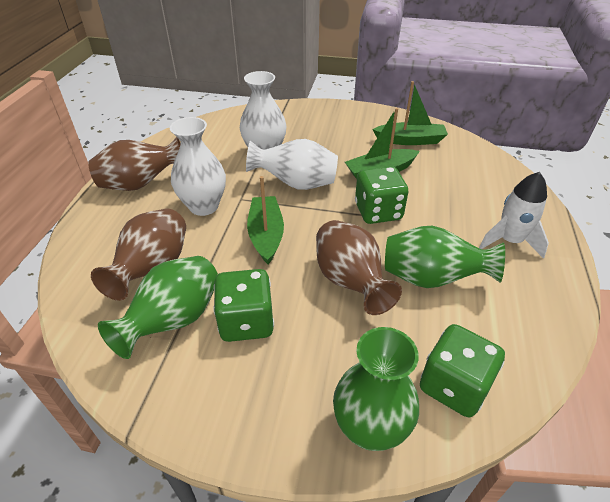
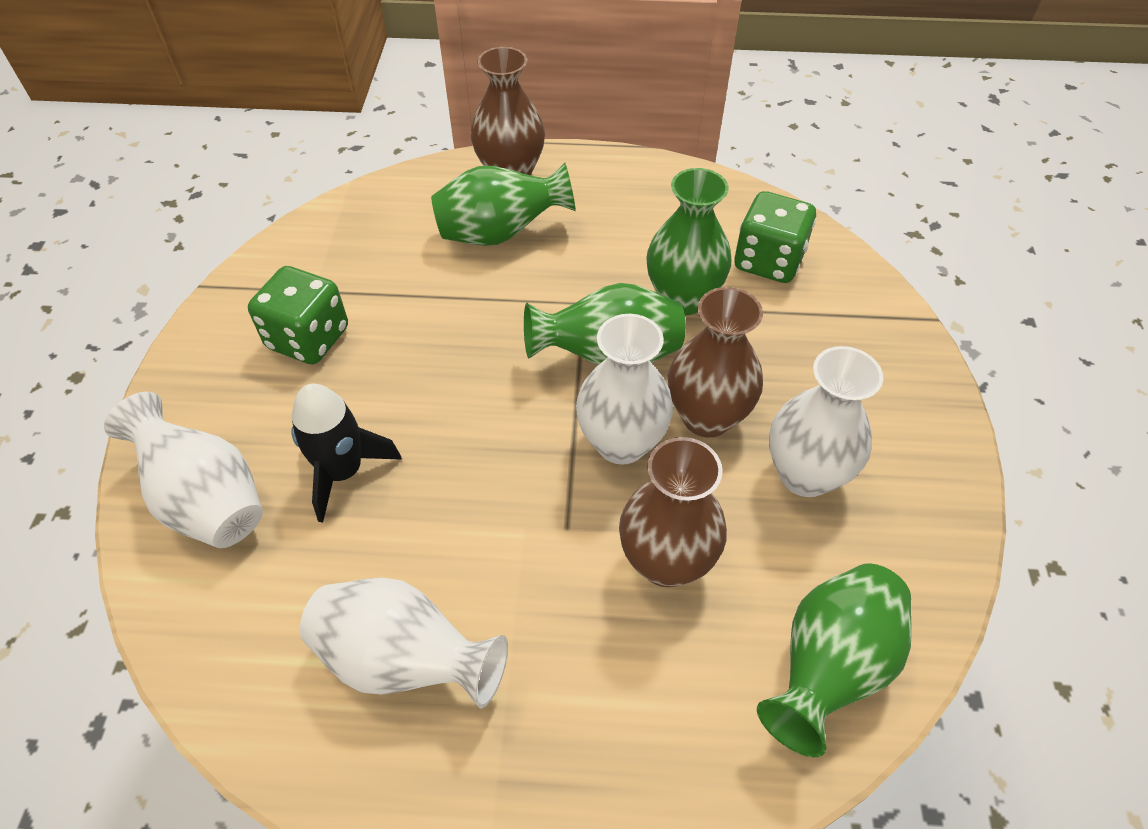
black rocket: 0 -> 1
green boat: 3 -> 0
green dice: 3 -> 2
green vase: 3 -> 4
white rocket: 1 -> 0
white vase: 3 -> 4

